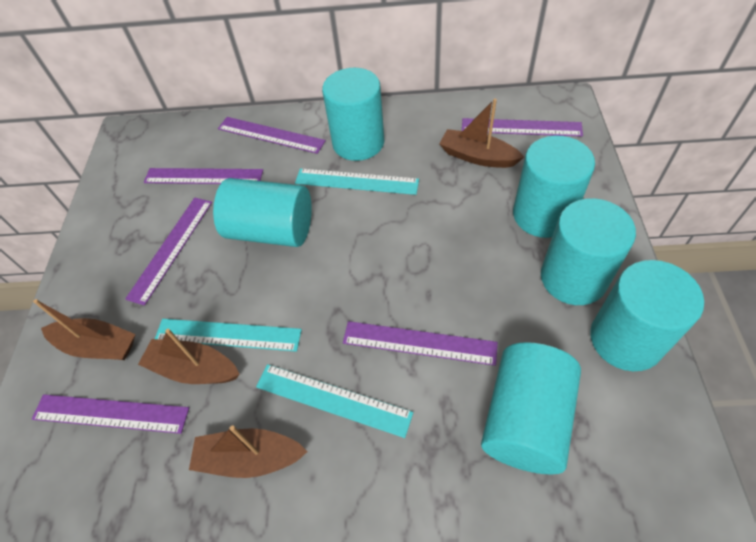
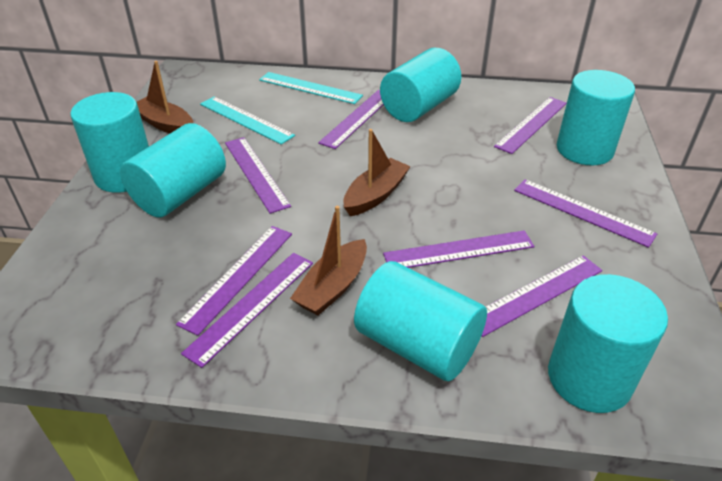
brown boat: 4 -> 3
purple ruler: 6 -> 8
turquoise ruler: 3 -> 2

